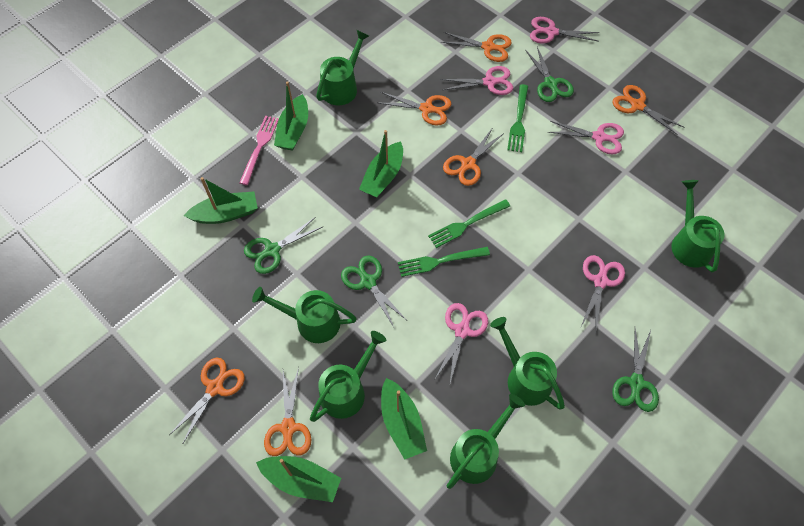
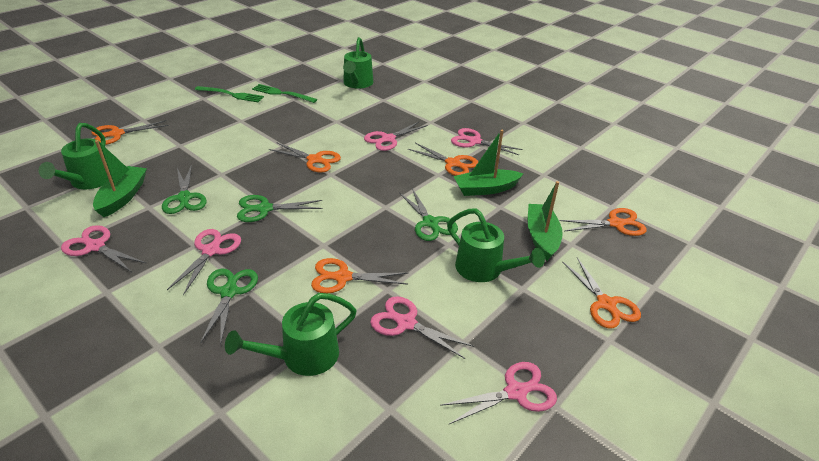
green boat: 5 -> 3
green fork: 3 -> 2
green watering can: 6 -> 4
pink fork: 1 -> 0
pink scissors: 5 -> 6

